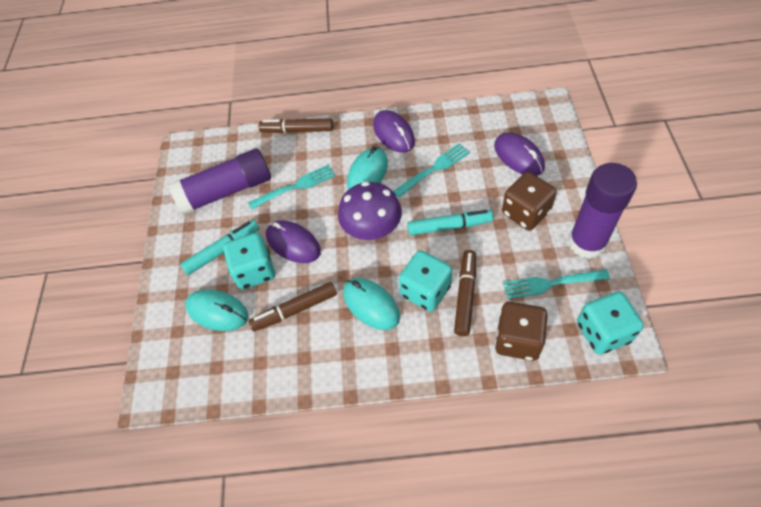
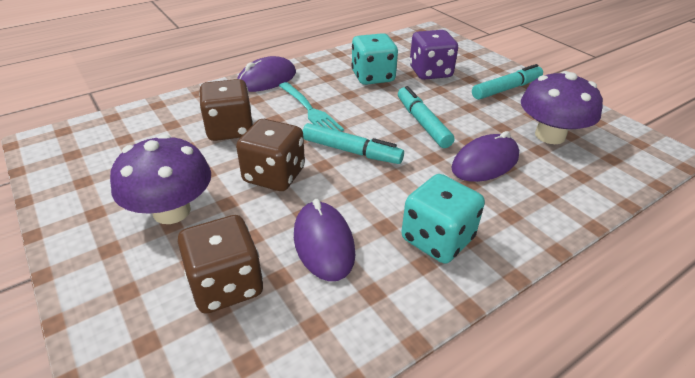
brown dice: 2 -> 3
brown marker: 3 -> 0
purple dice: 0 -> 1
purple glue stick: 2 -> 0
purple mushroom: 1 -> 2
turquoise dice: 3 -> 2
turquoise fork: 3 -> 1
turquoise marker: 2 -> 3
turquoise mouse: 3 -> 0

